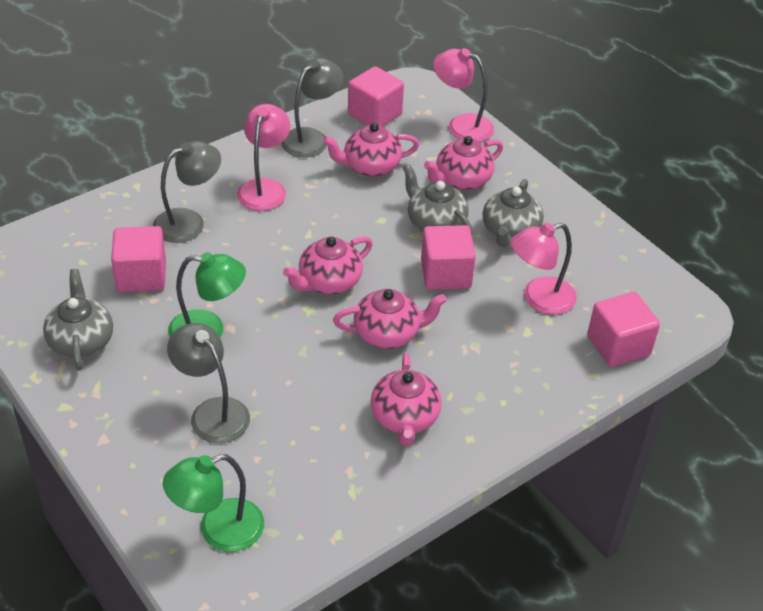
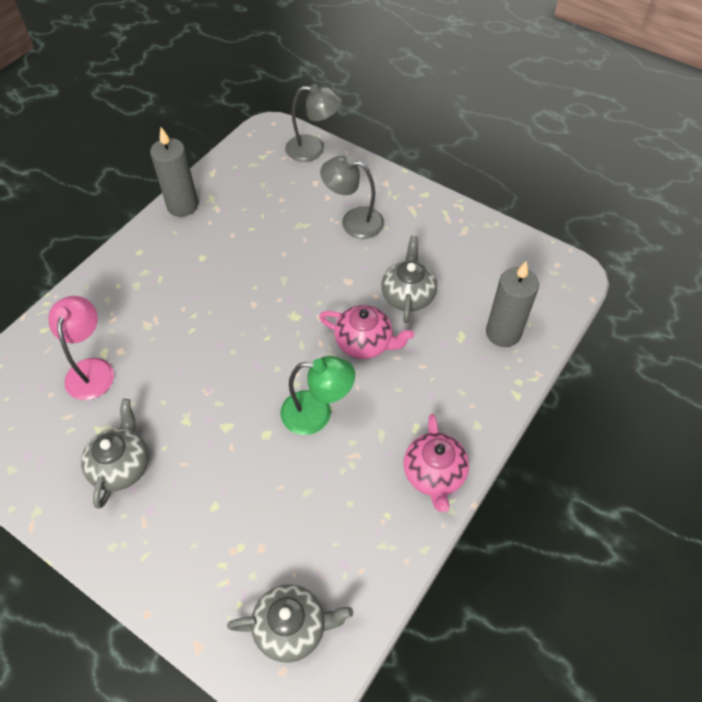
green lamp: 2 -> 1
grey candle: 0 -> 2
grey lamp: 3 -> 2
pink cube: 4 -> 0
pink lamp: 3 -> 1
pink teapot: 5 -> 2

